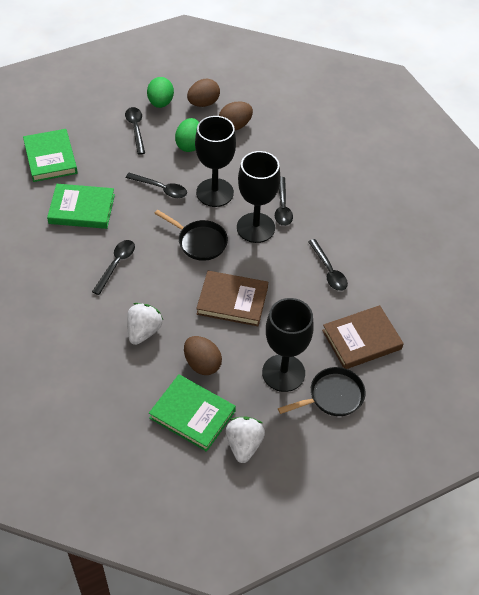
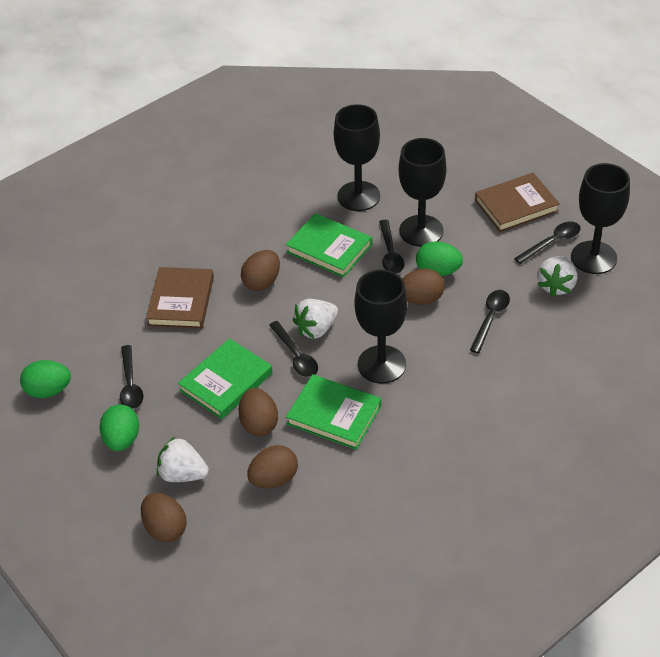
black goblet: 3 -> 4
black pan: 2 -> 0
brown egg: 3 -> 5
green egg: 2 -> 3
white strawberry: 2 -> 3

